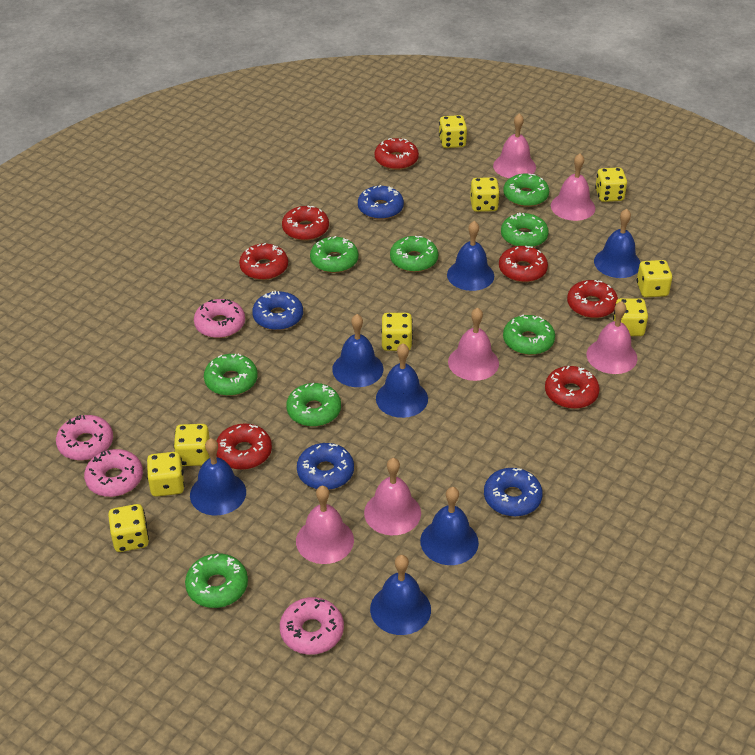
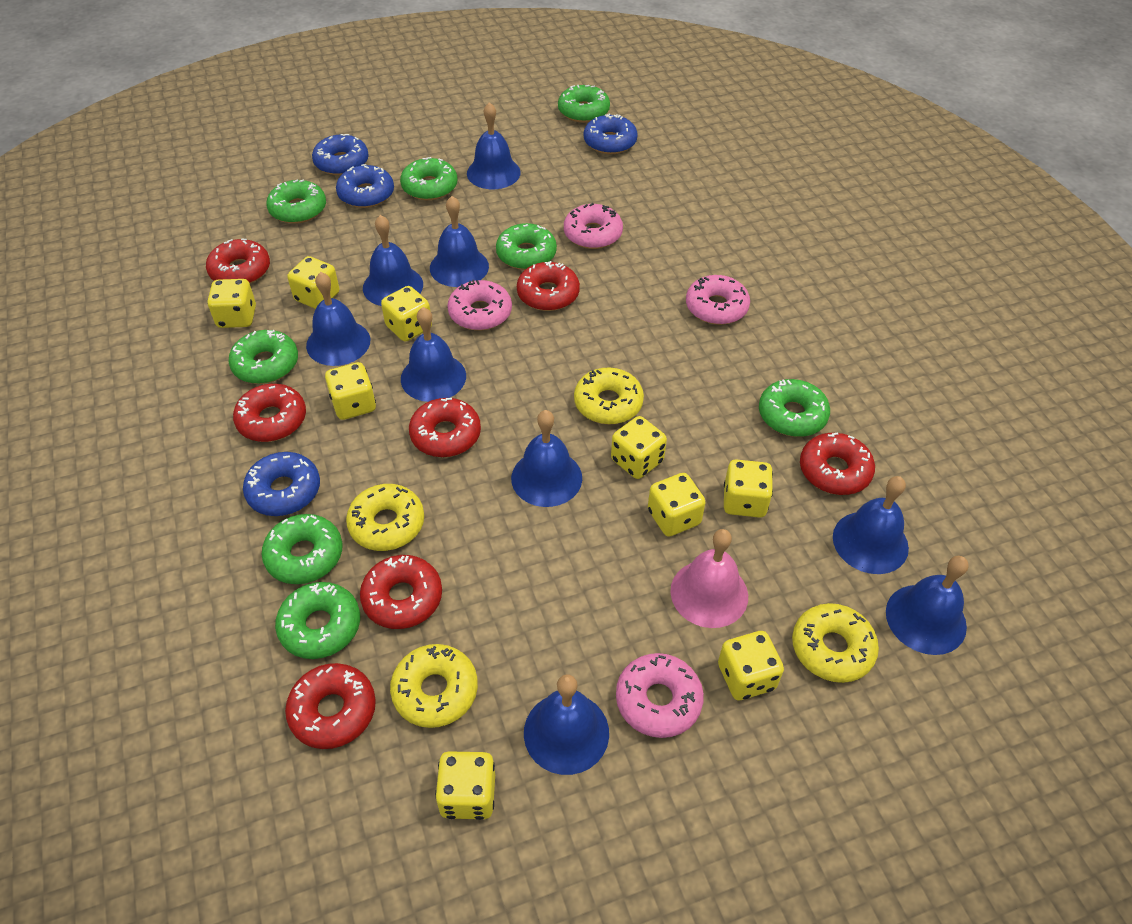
blue bell: 7 -> 9
pink bell: 6 -> 1
yellow donut: 0 -> 4

